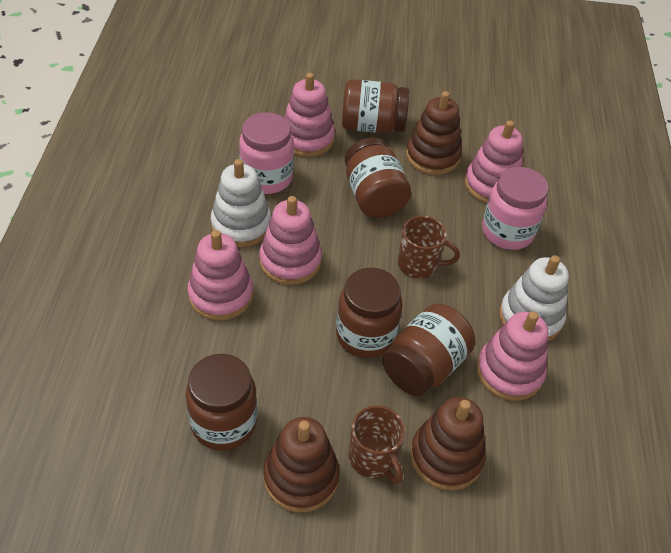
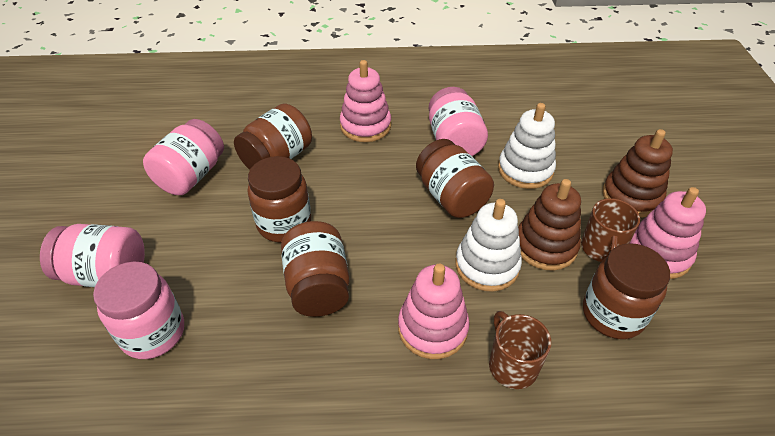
brown stacking toy: 3 -> 2
pink jar: 2 -> 4
pink stacking toy: 5 -> 3

